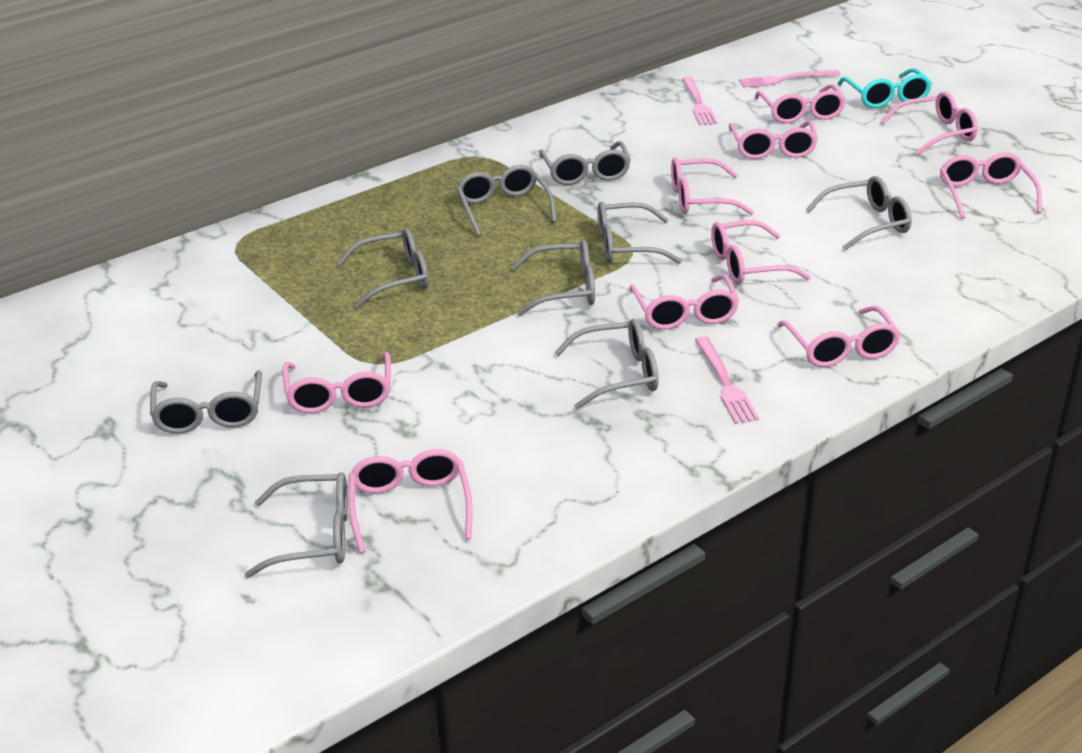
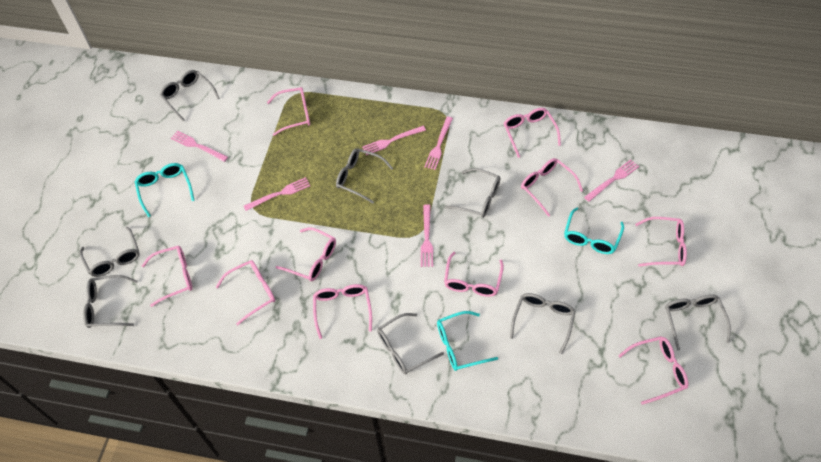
grey glasses: 9 -> 8
pink fork: 3 -> 6
turquoise glasses: 1 -> 3

